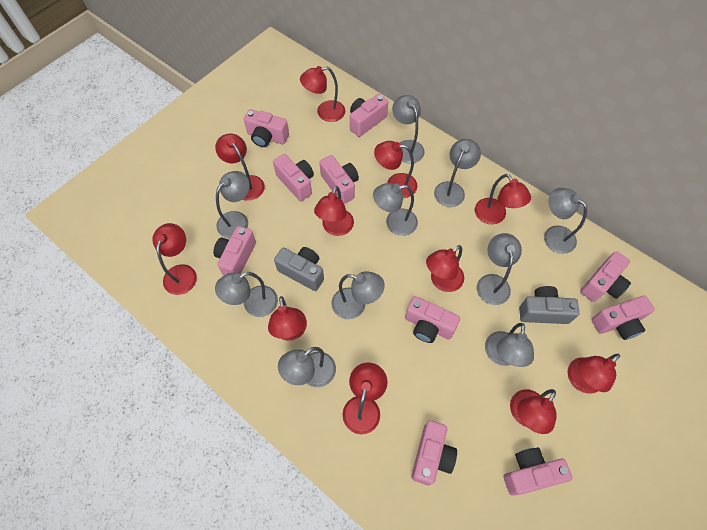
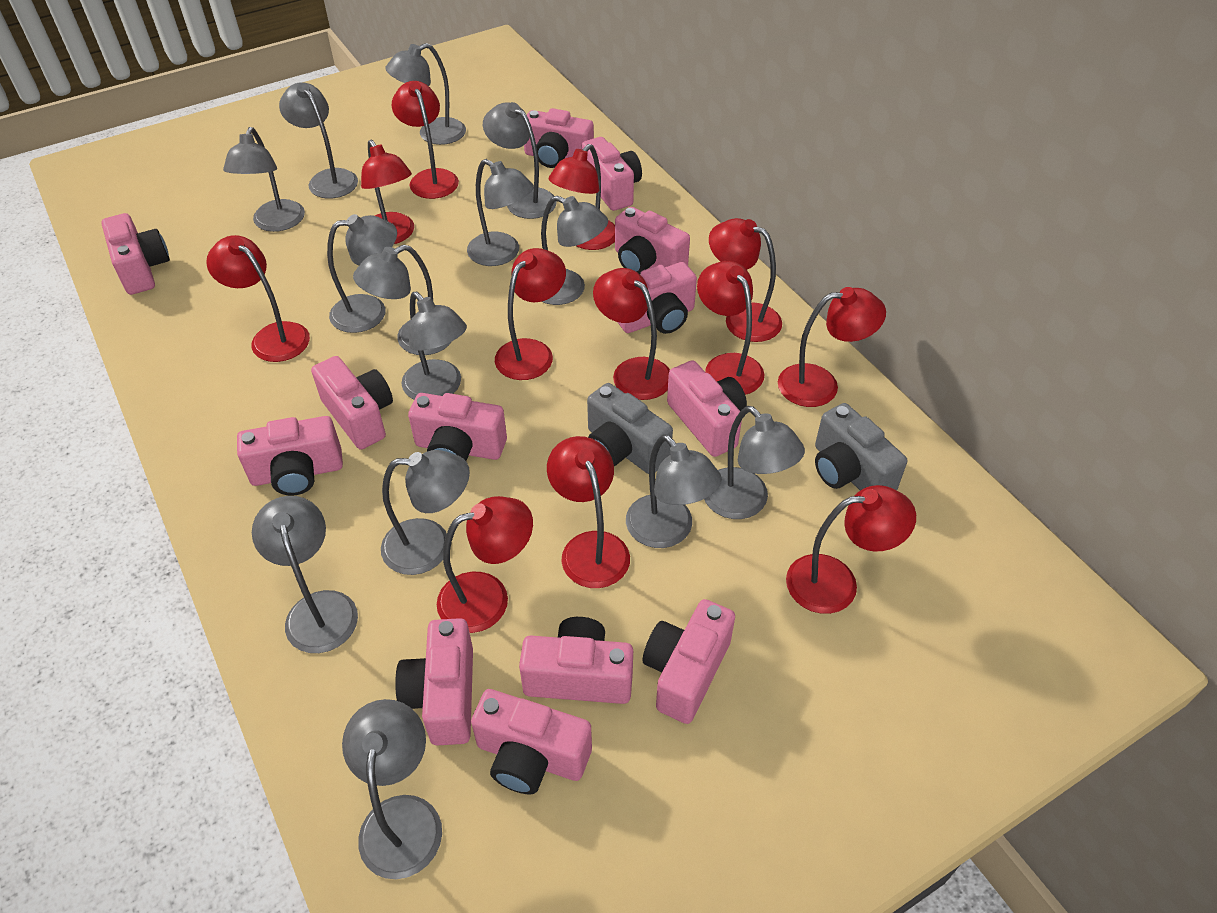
grey lamp: 10 -> 14
pink camera: 10 -> 13
red lamp: 11 -> 12

